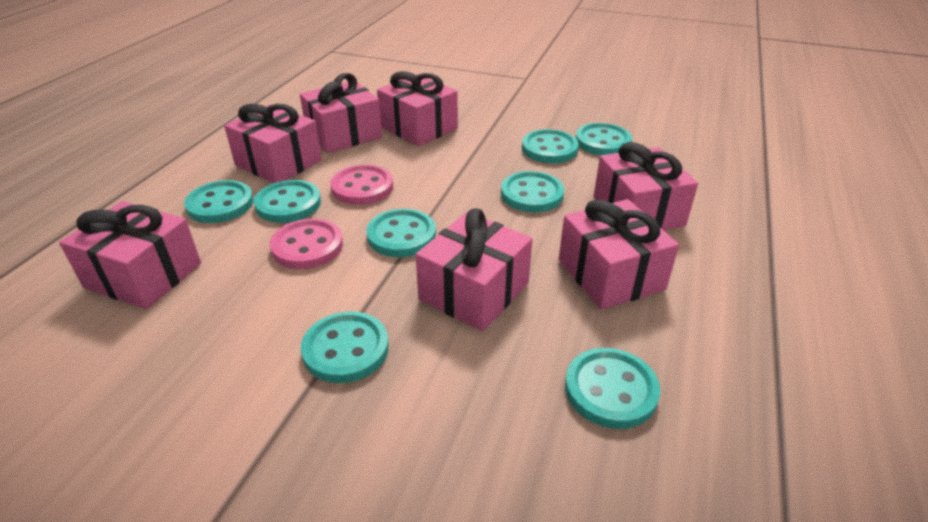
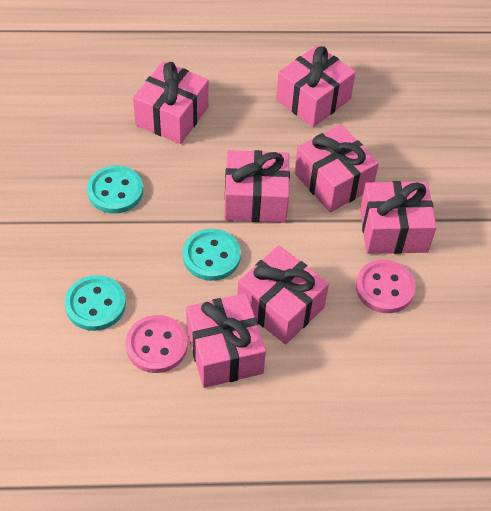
turquoise button: 8 -> 3

